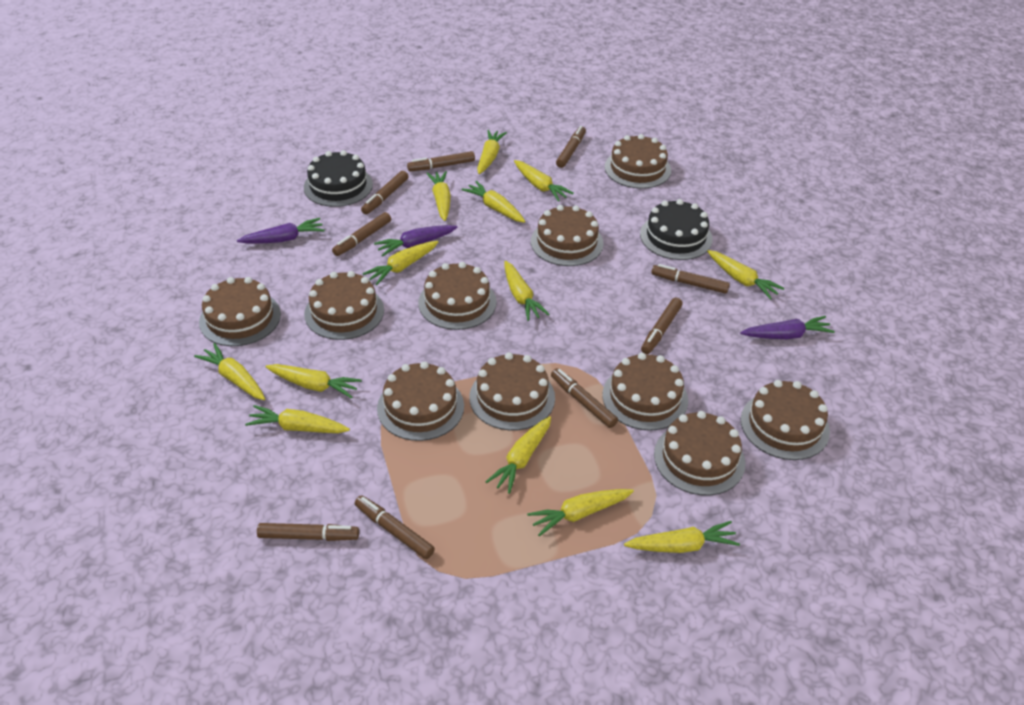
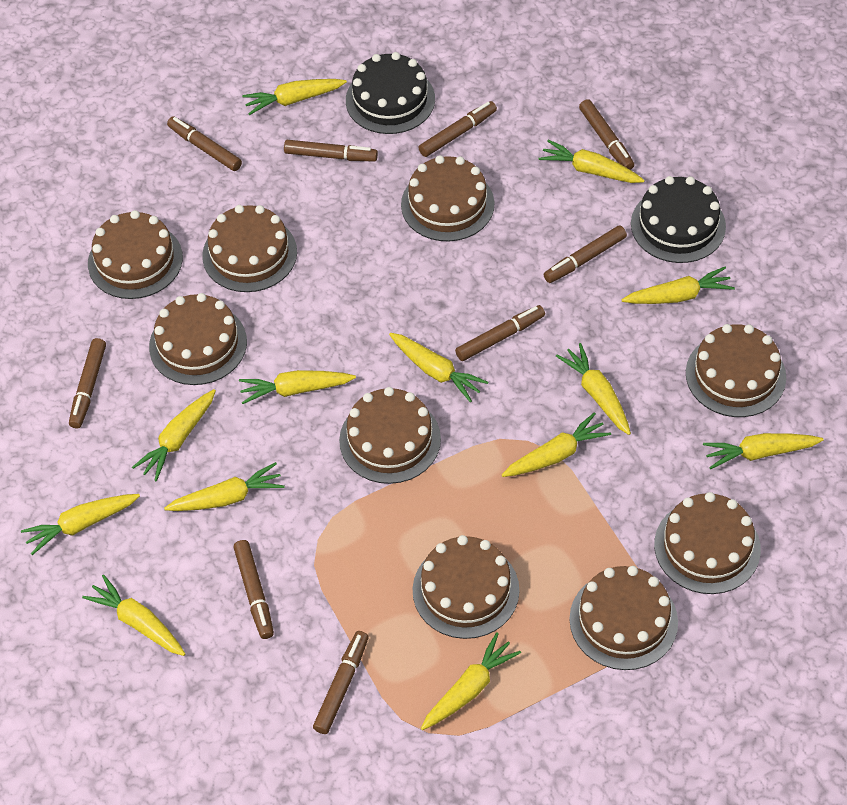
brown cake: 10 -> 9
purple carrot: 3 -> 0

